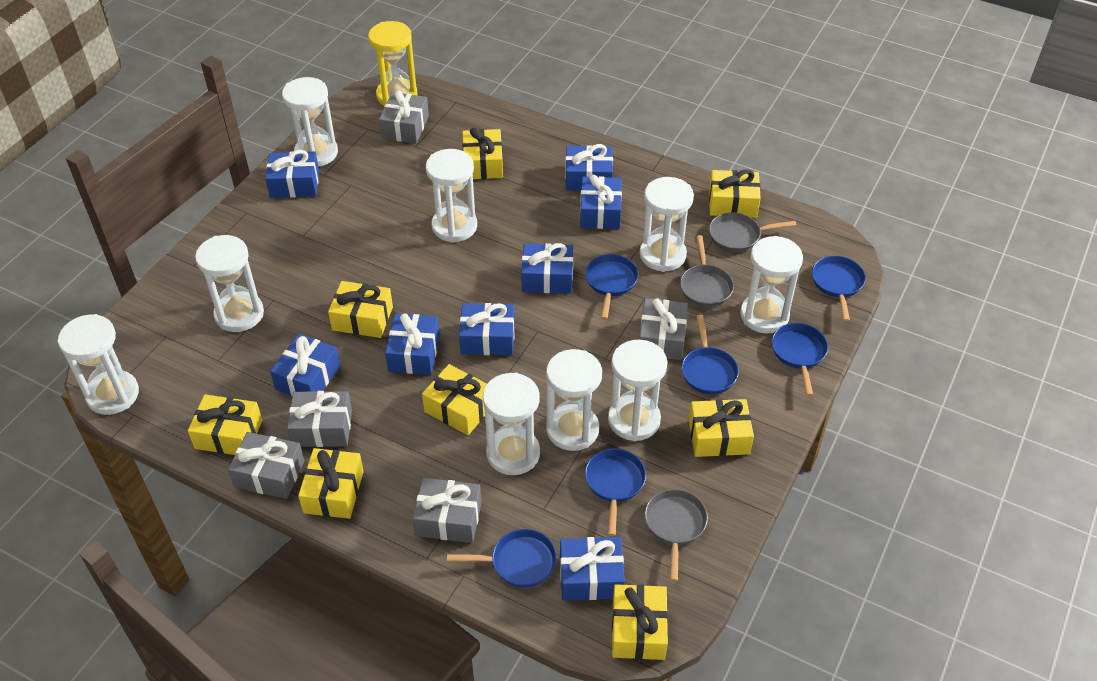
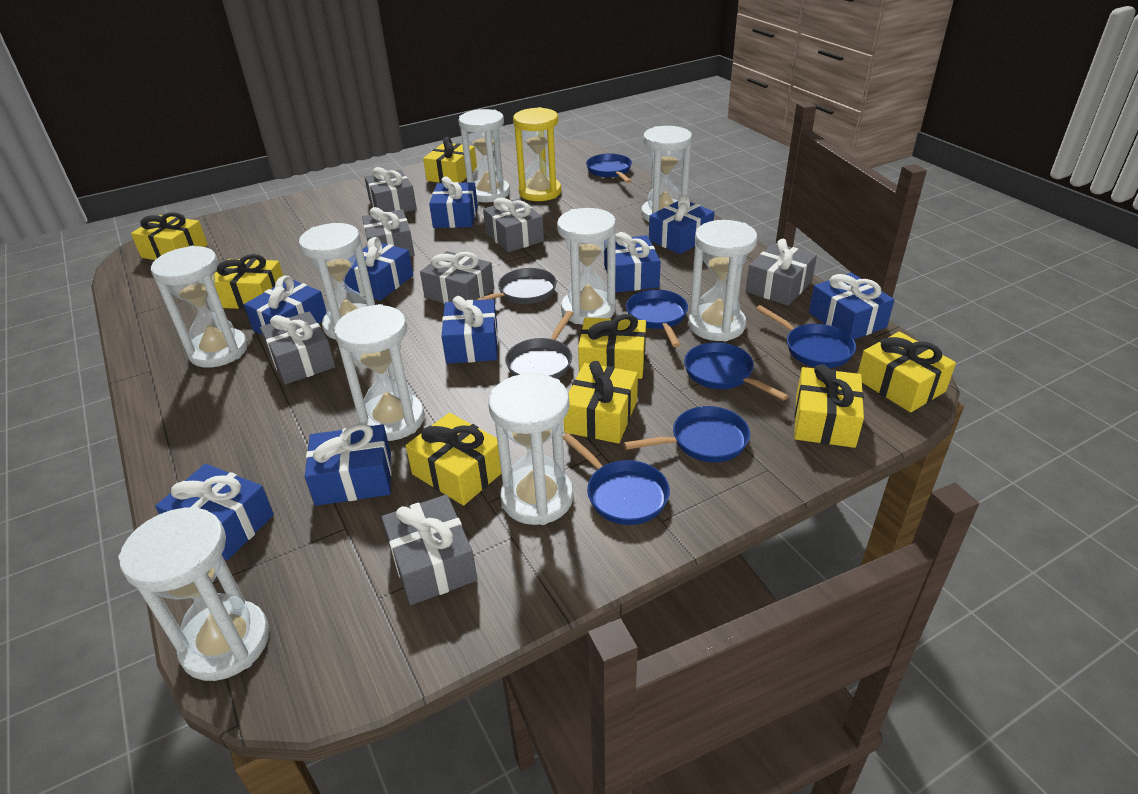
blue gift: 8 -> 9
grey gift: 5 -> 7
grey pan: 3 -> 2

